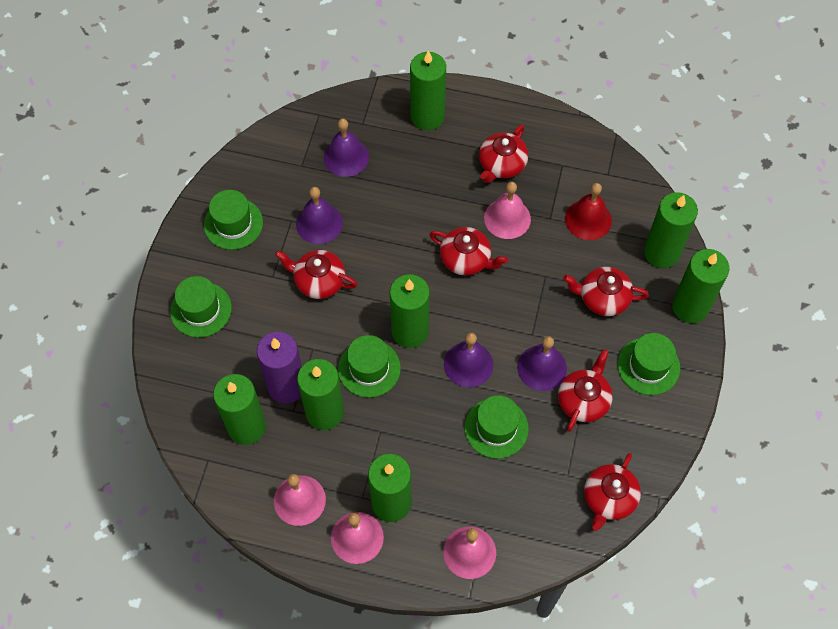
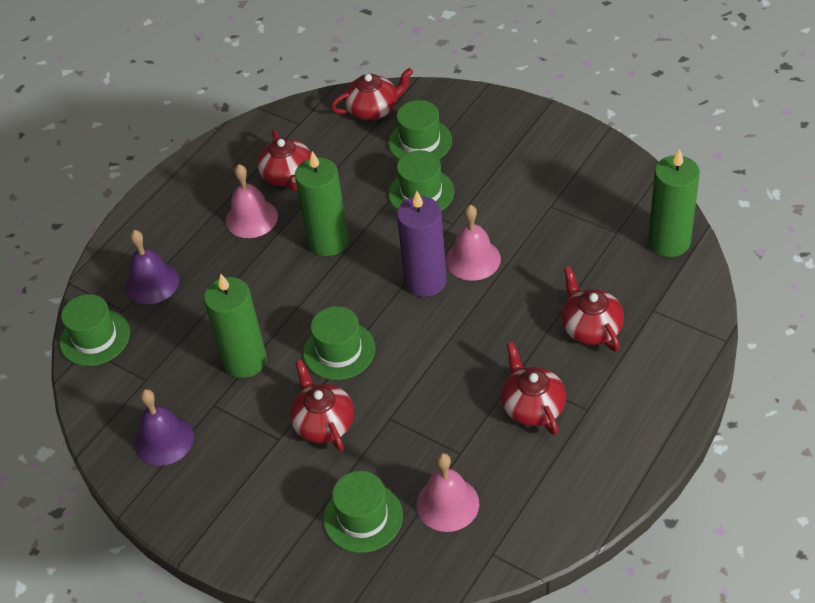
green candle: 7 -> 3
pink bell: 4 -> 3
purple bell: 4 -> 2
red bell: 1 -> 0
red teapot: 6 -> 5

